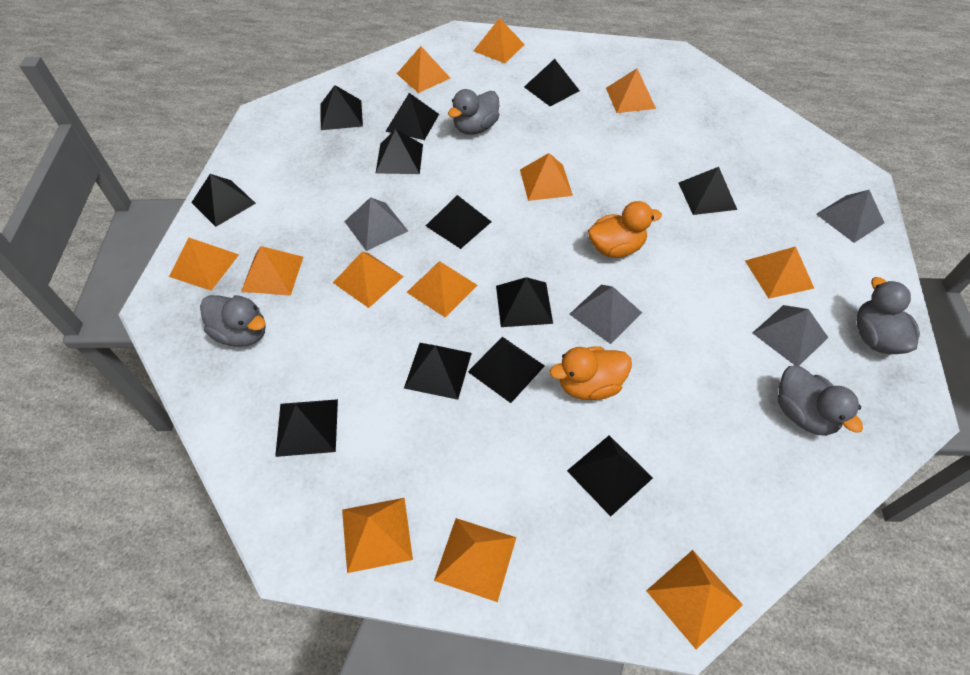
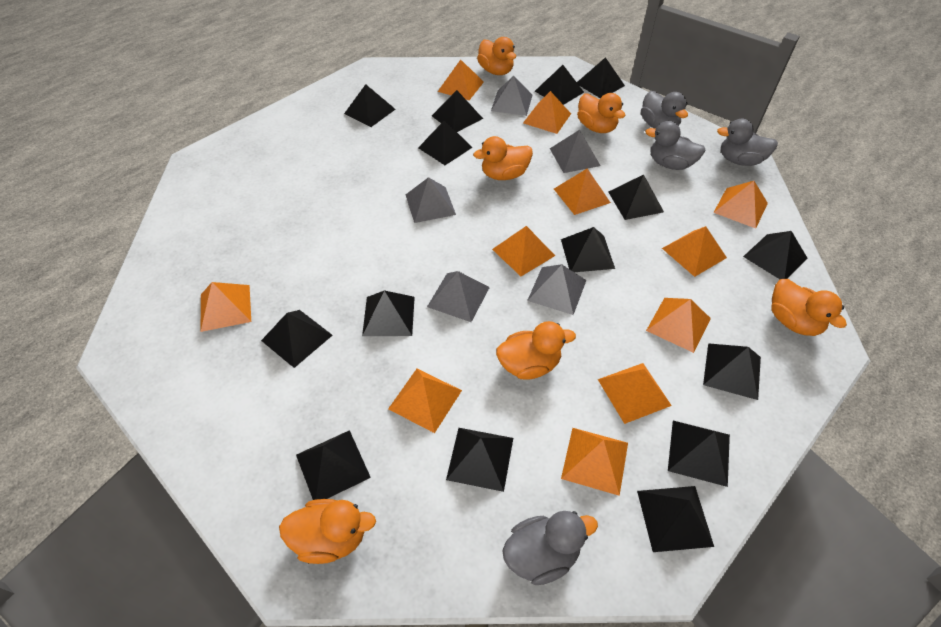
black pyramid: 12 -> 15
grey pyramid: 4 -> 5
orange duck: 2 -> 6
orange pyramid: 12 -> 11

